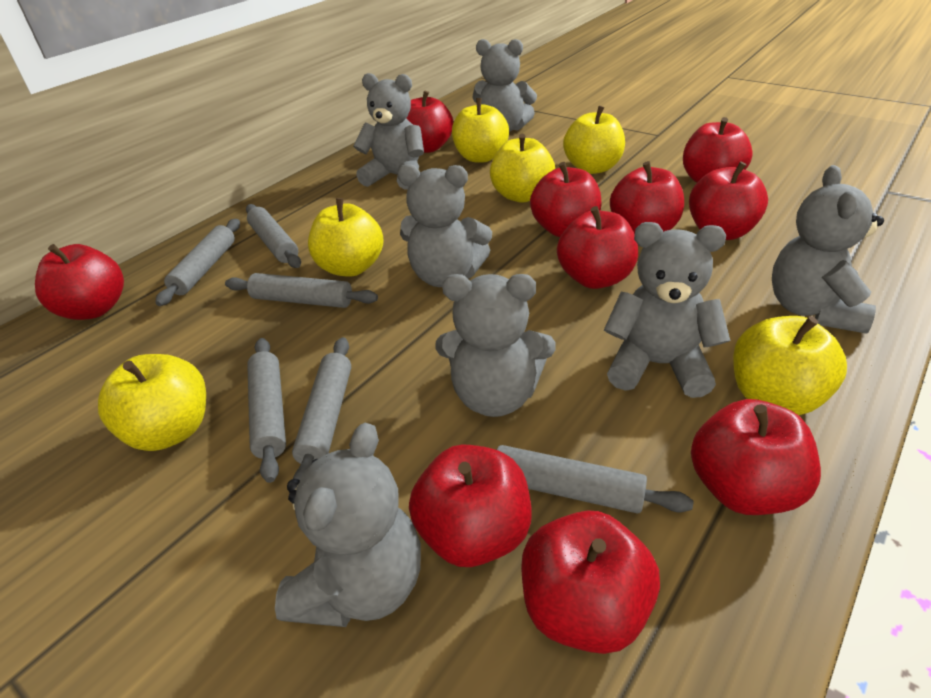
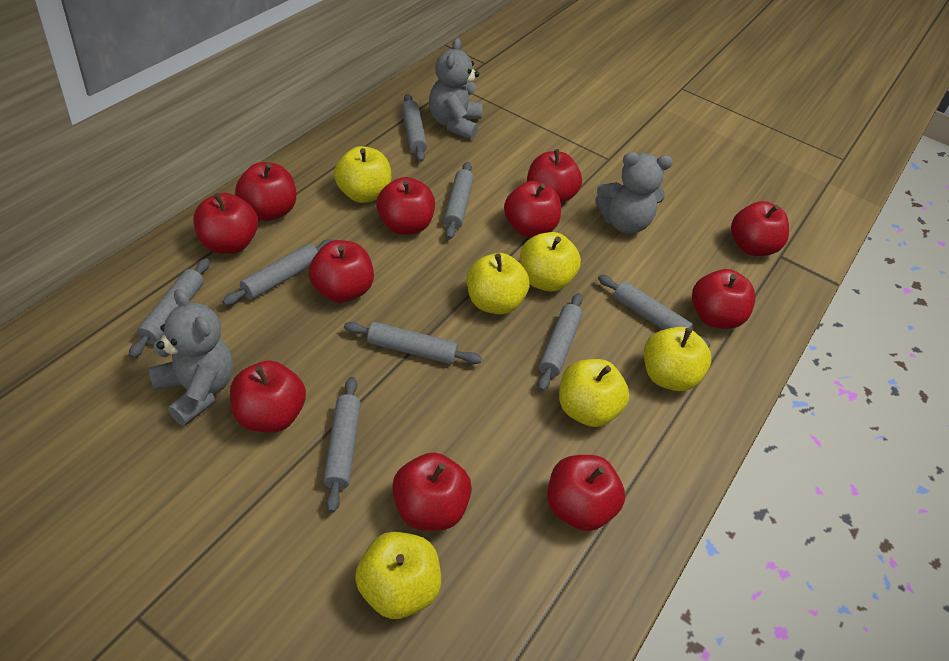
grey rolling pin: 6 -> 8
grey teddy bear: 7 -> 3
red apple: 10 -> 11

